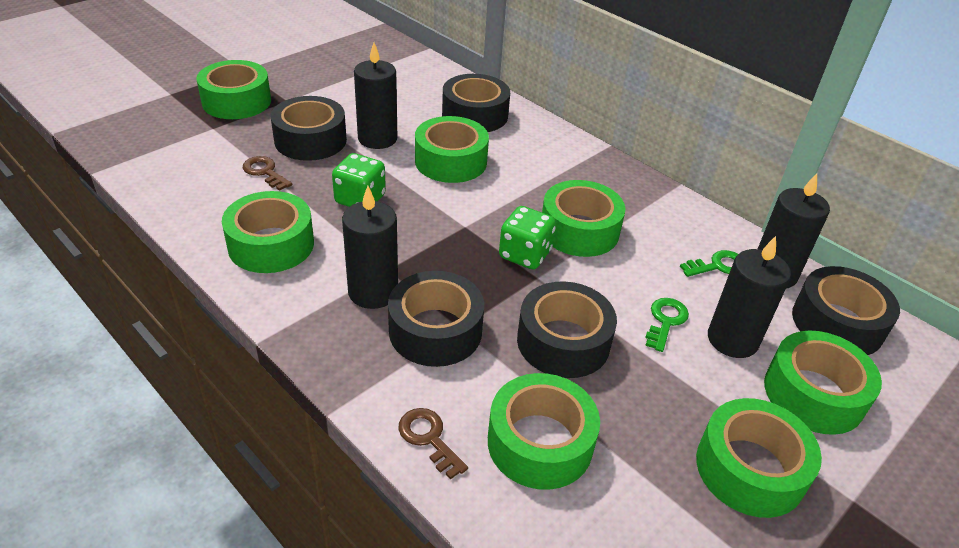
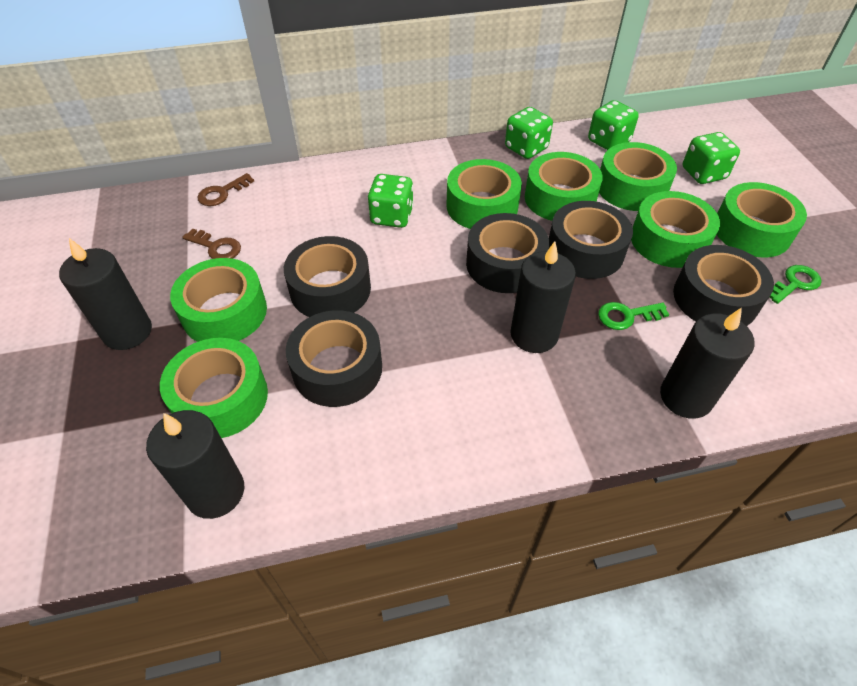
green dice: 2 -> 4

